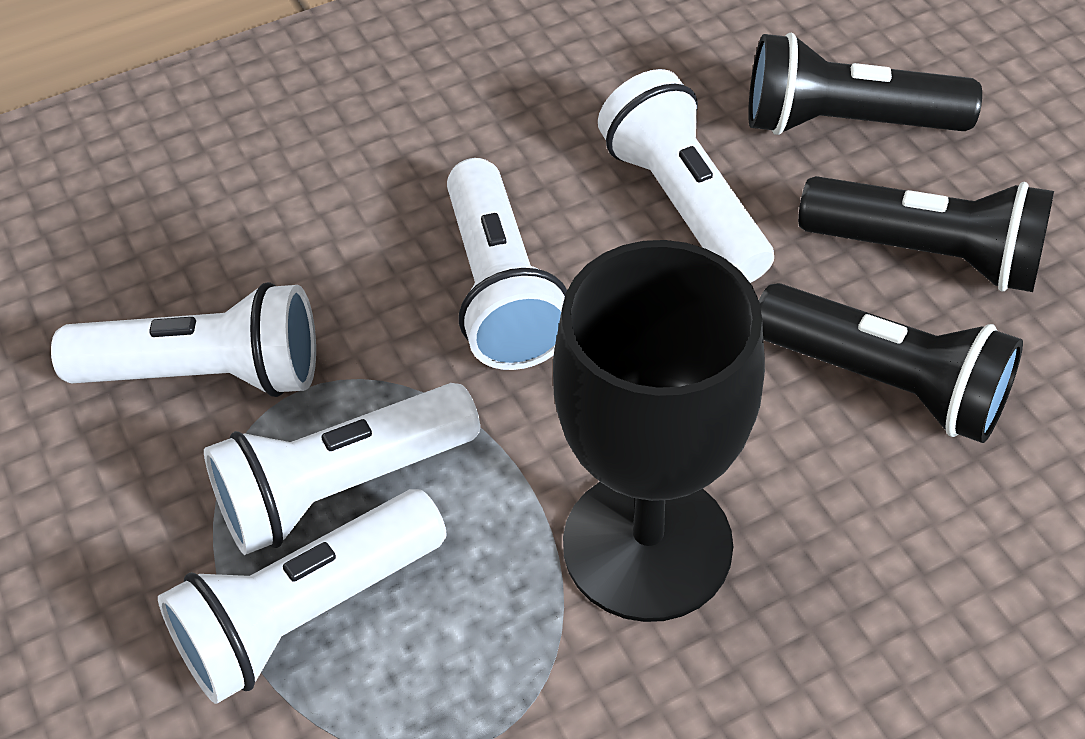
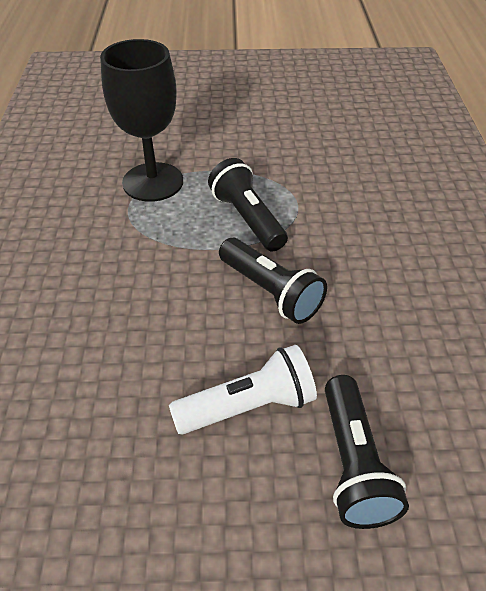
white flashlight: 5 -> 1

